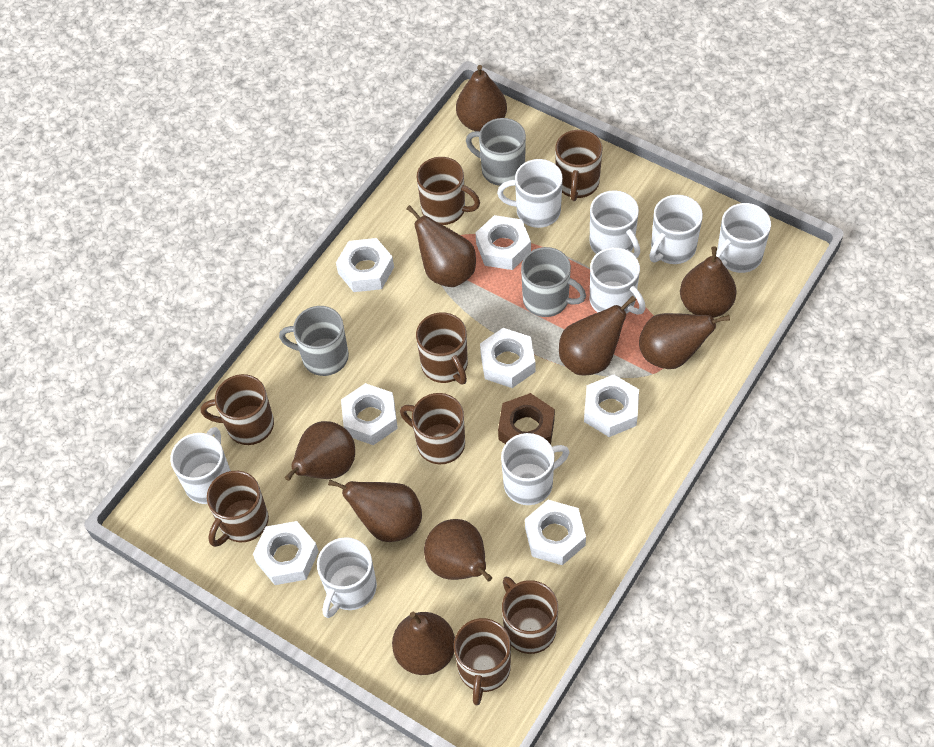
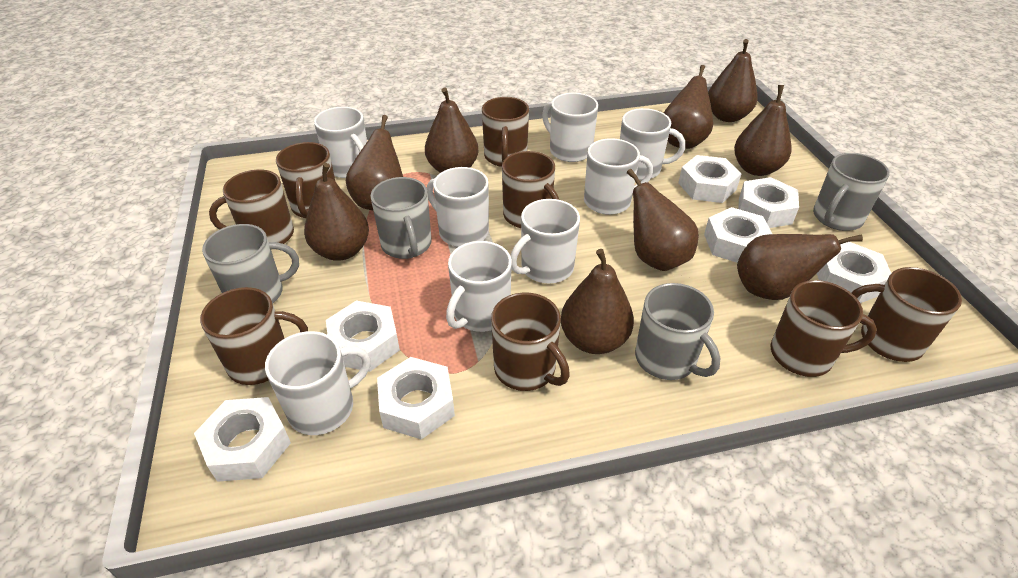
brown nut: 1 -> 0
grey mug: 3 -> 4

